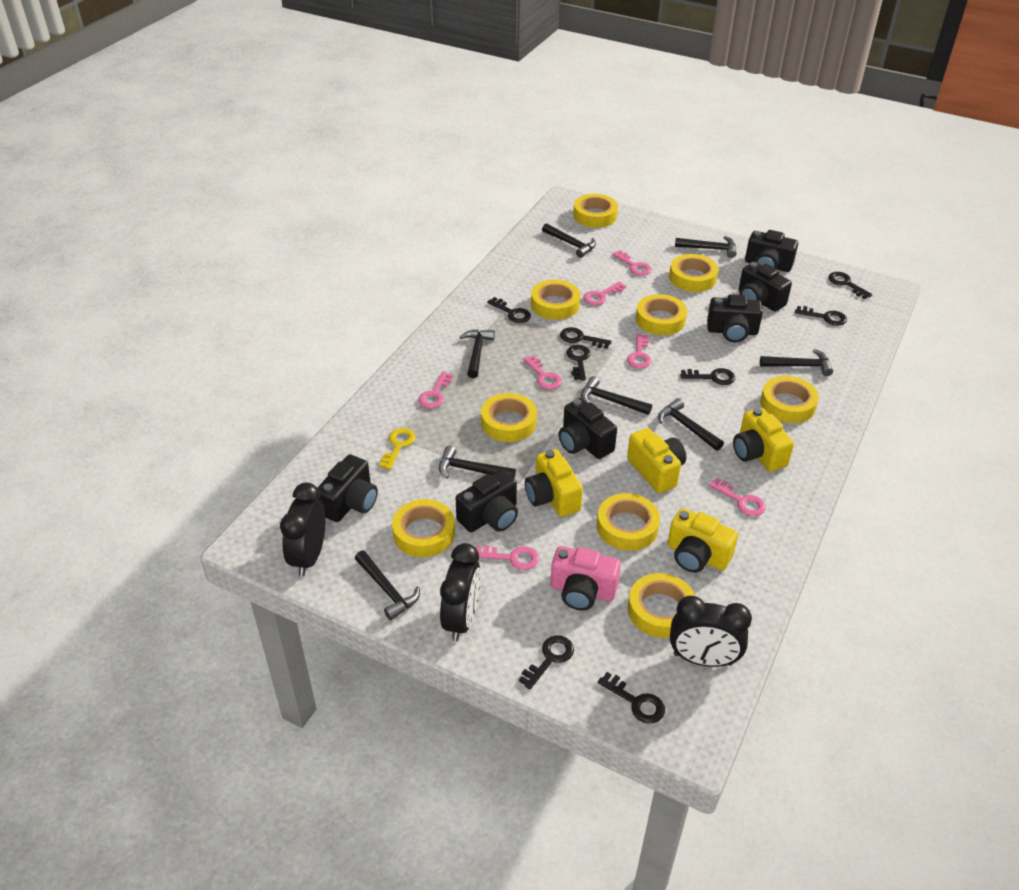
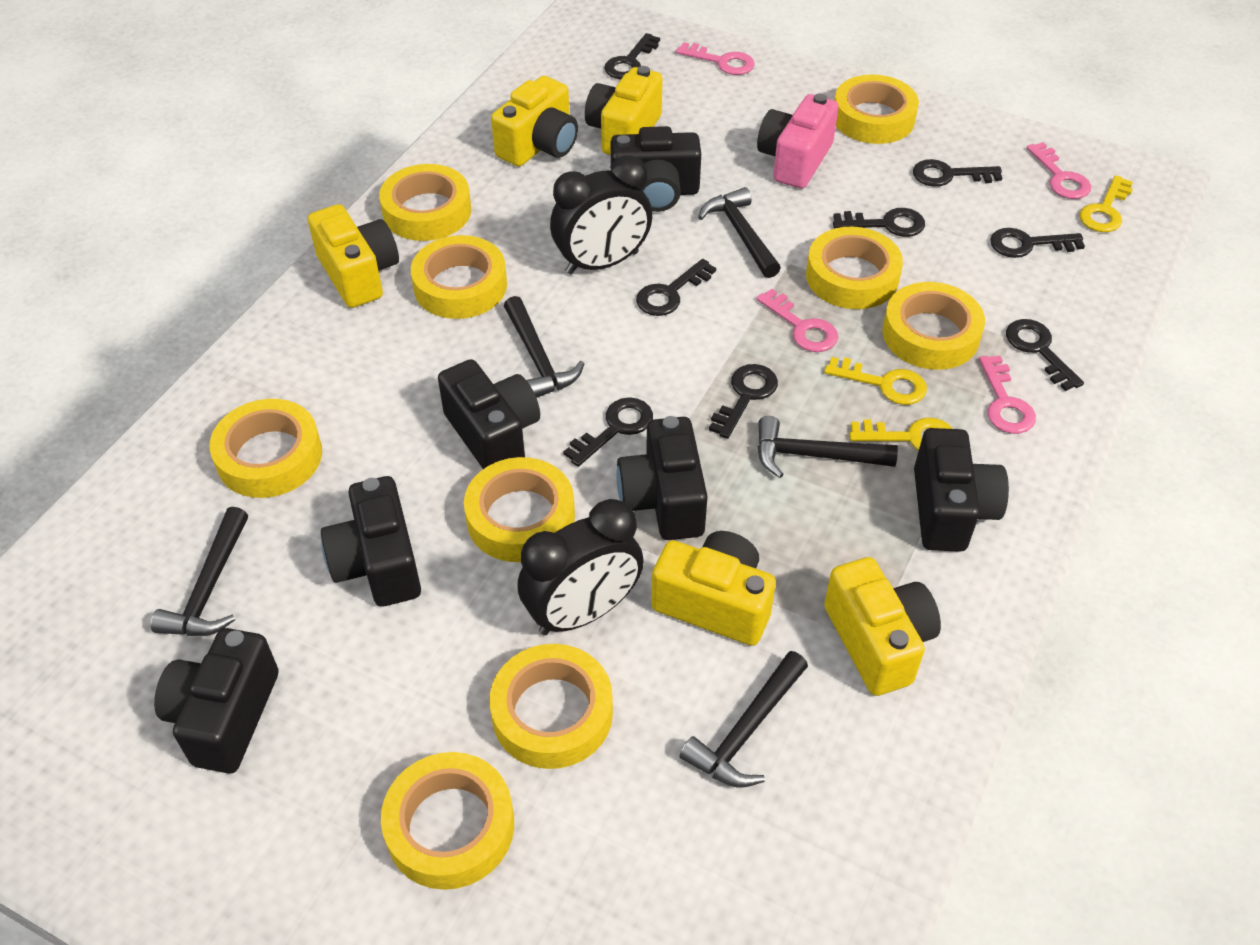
black clock: 3 -> 2
black hammer: 8 -> 5
pink key: 7 -> 4
yellow camera: 4 -> 5
yellow key: 1 -> 3

